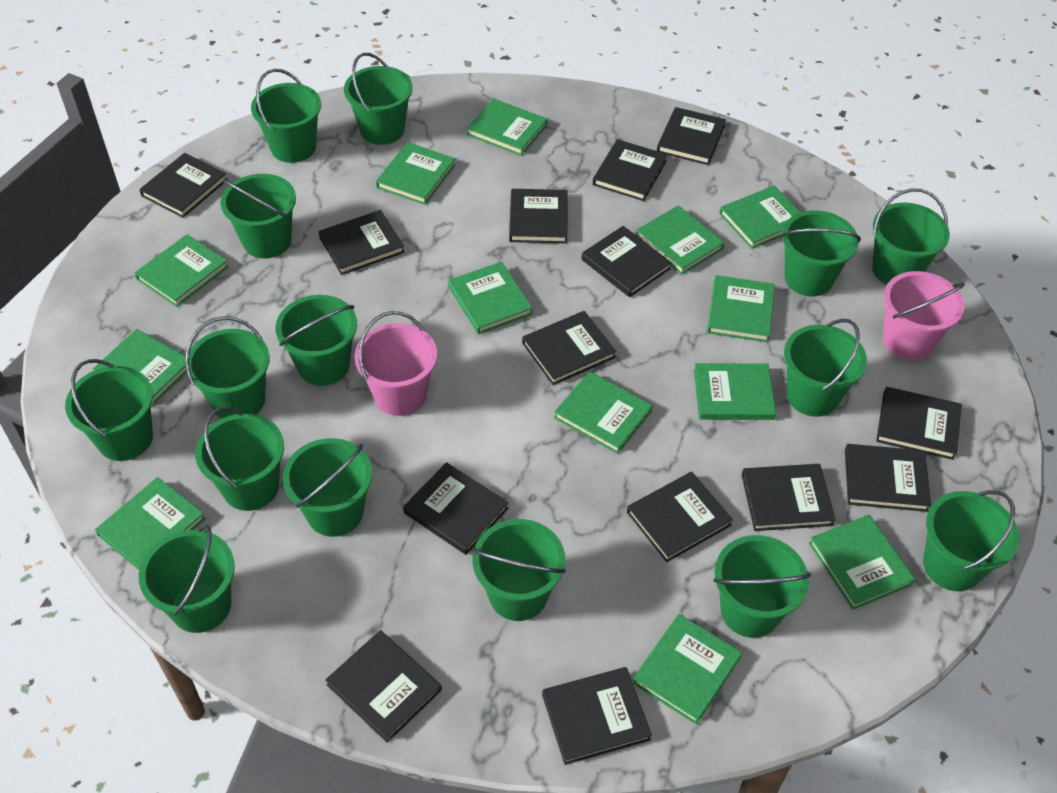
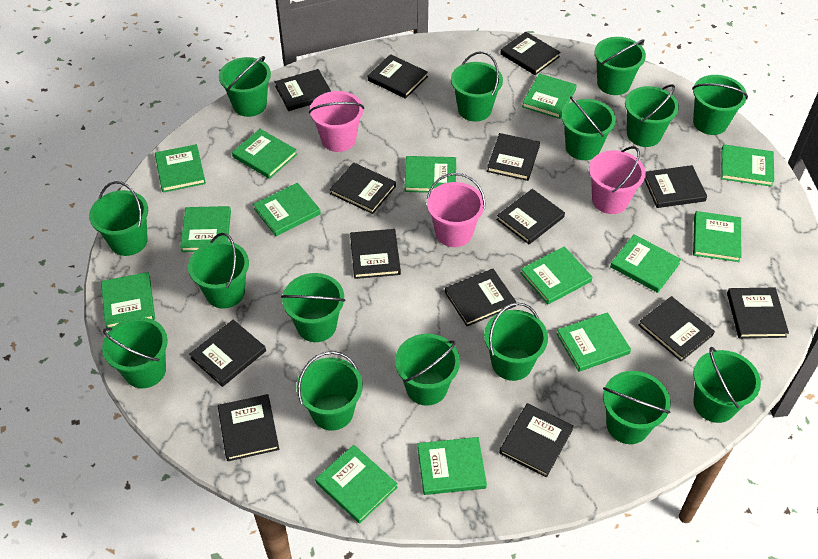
green book: 13 -> 14
pink bucket: 2 -> 3

